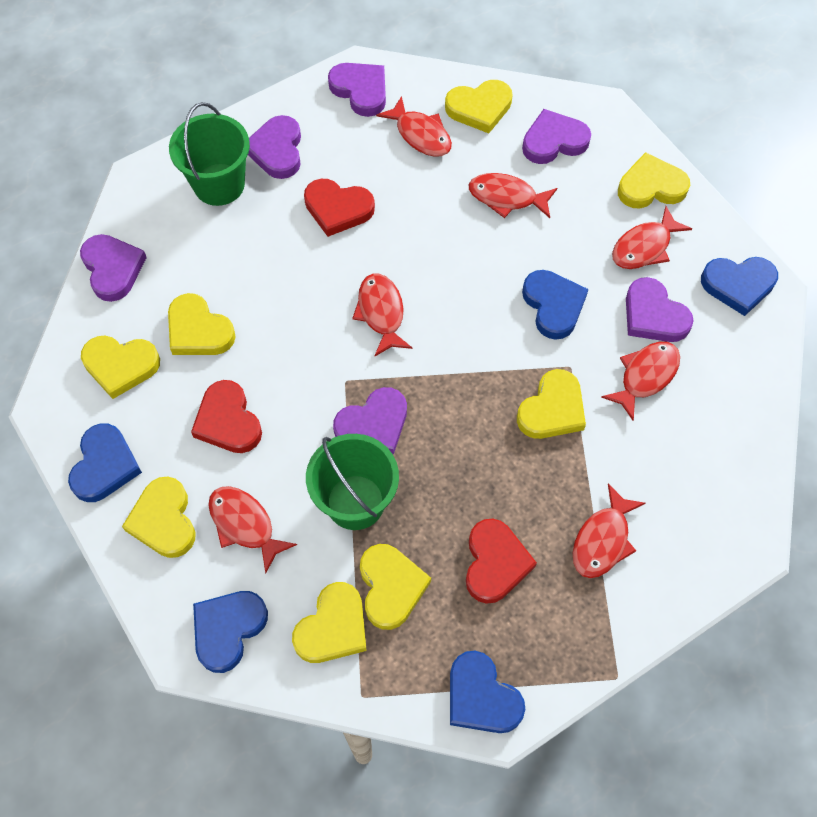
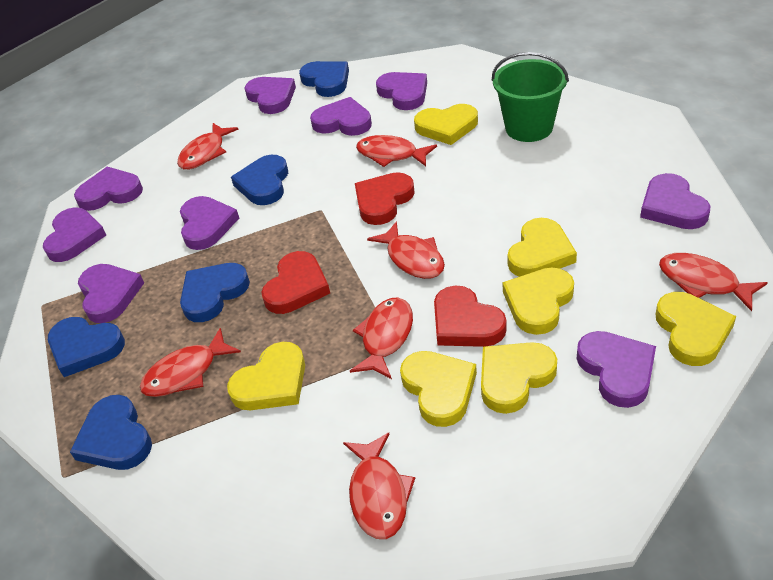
green bucket: 2 -> 1
purple heart: 6 -> 9
yellow heart: 8 -> 7

